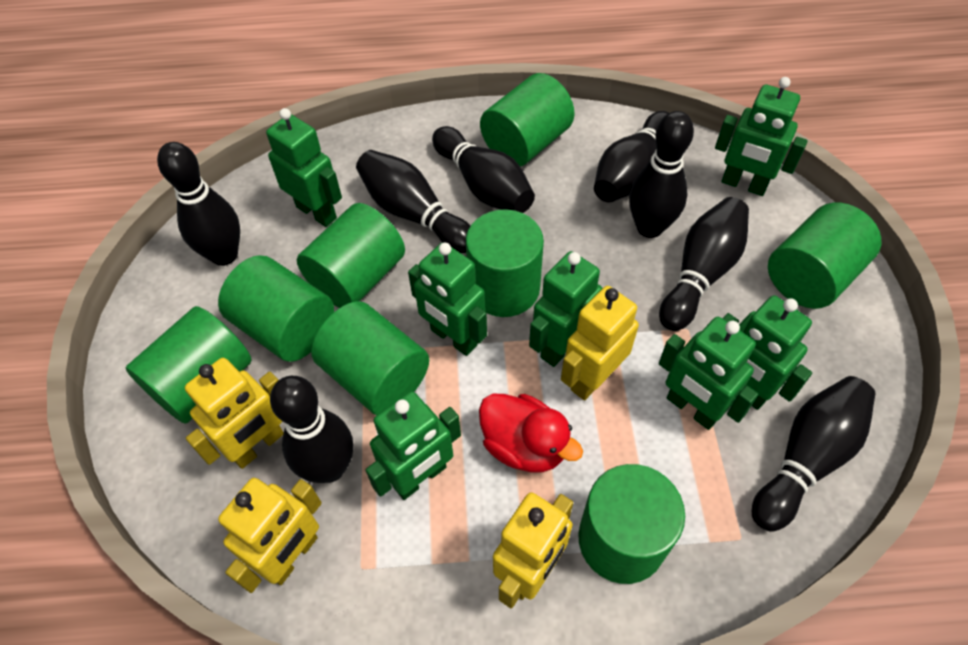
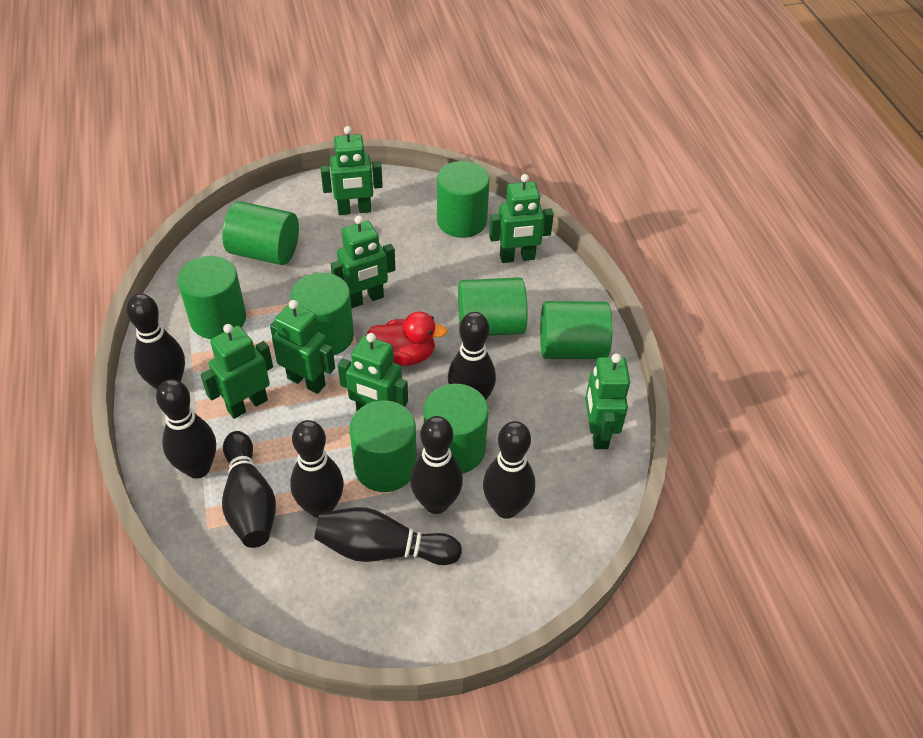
yellow robot: 4 -> 0

